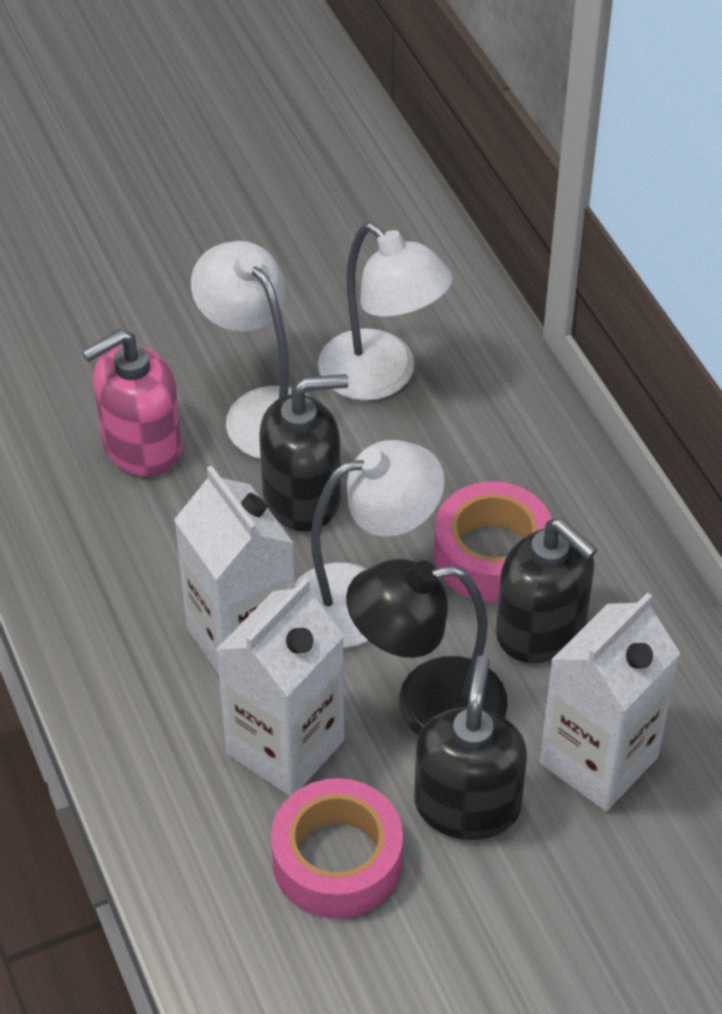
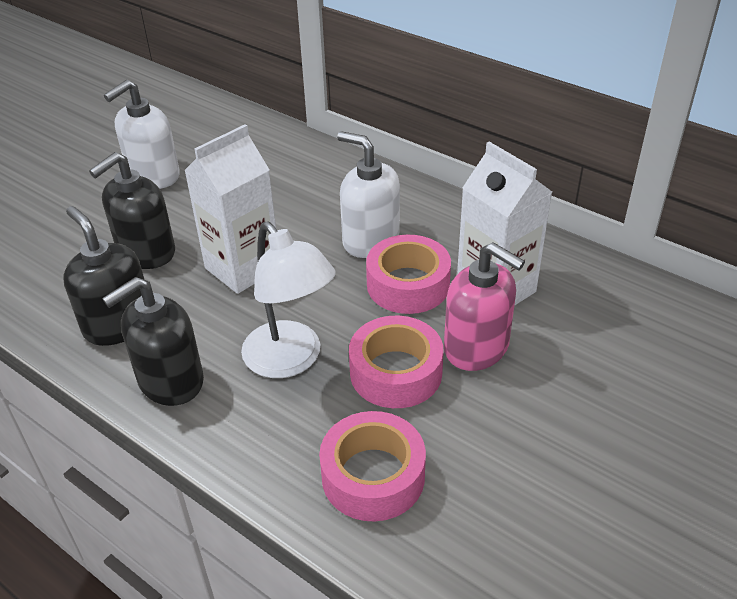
black lamp: 1 -> 0
pink tape: 2 -> 3
white carton: 3 -> 2
white lamp: 3 -> 1
white soap dispenser: 0 -> 2

